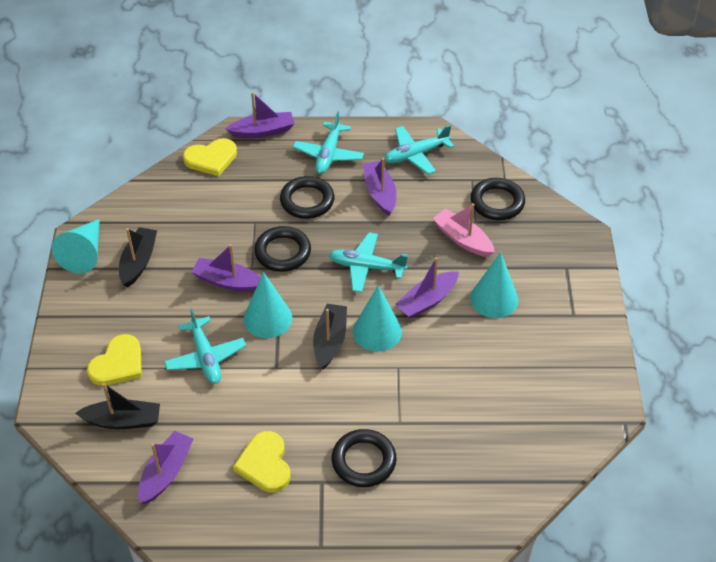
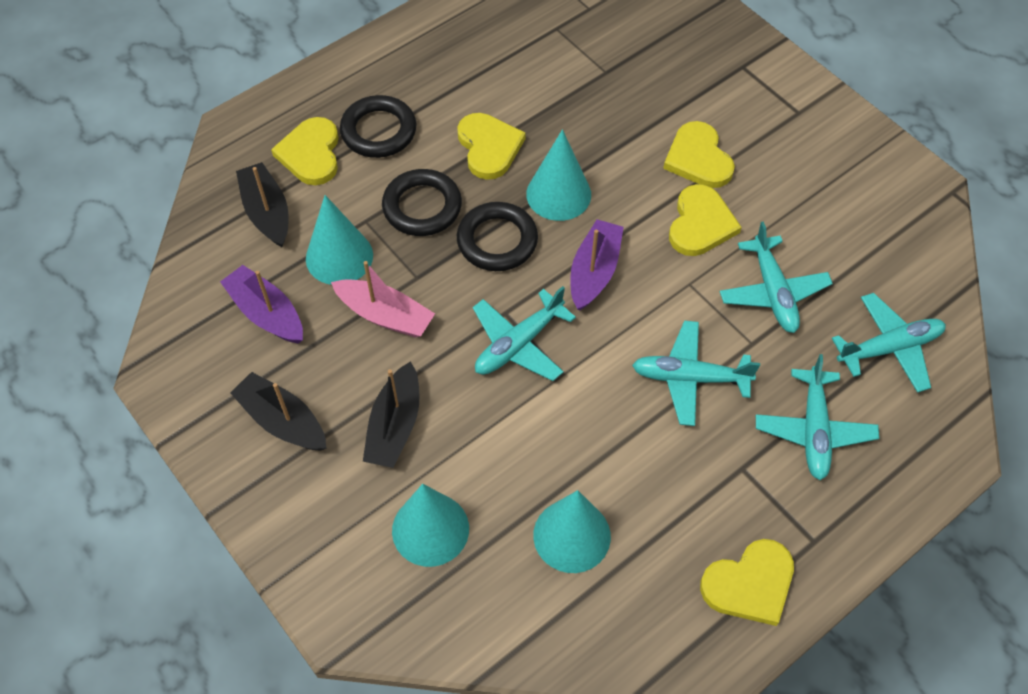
black ring: 4 -> 3
purple boat: 5 -> 2
turquoise plane: 4 -> 5
yellow heart: 3 -> 5

